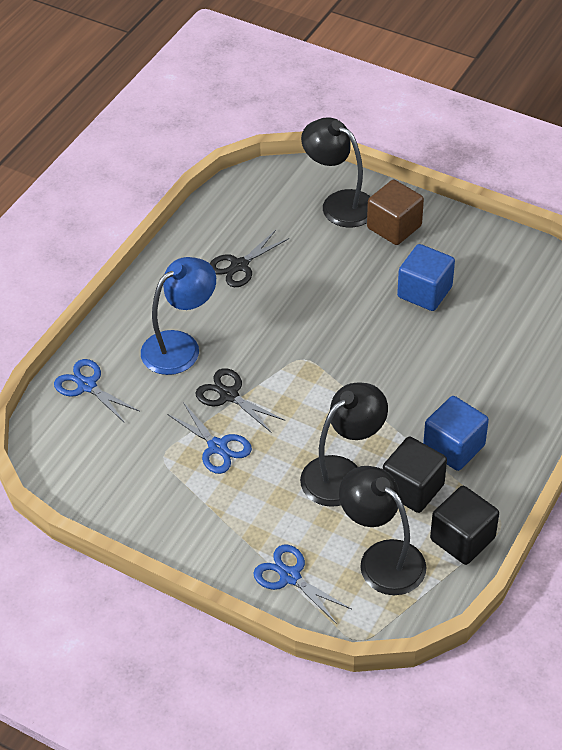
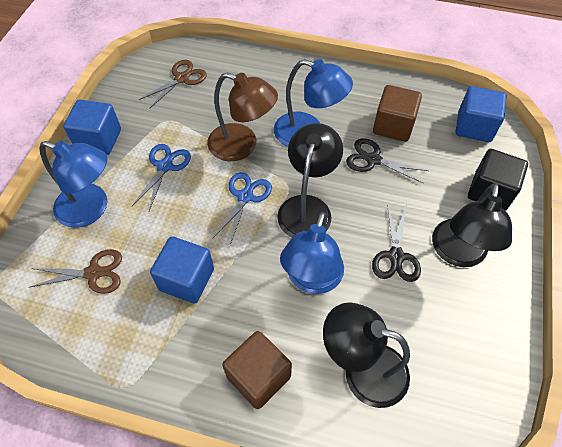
black cube: 2 -> 1
blue cube: 2 -> 3
blue lamp: 1 -> 3
blue scissors: 3 -> 2
brown cube: 1 -> 2
brown lamp: 0 -> 1
brown scissors: 0 -> 2

